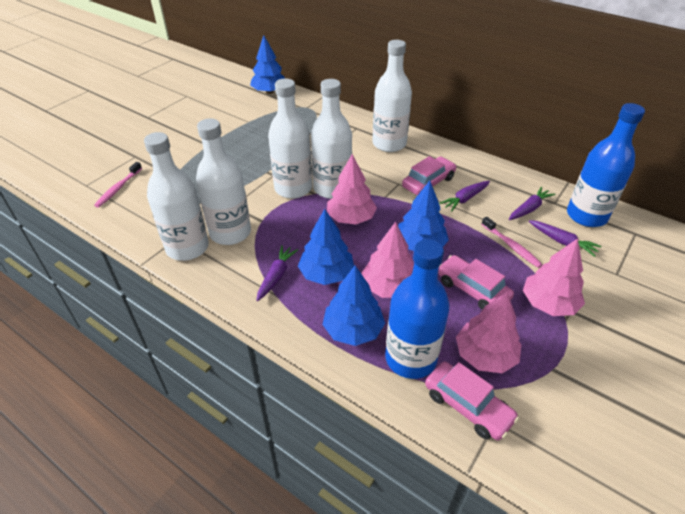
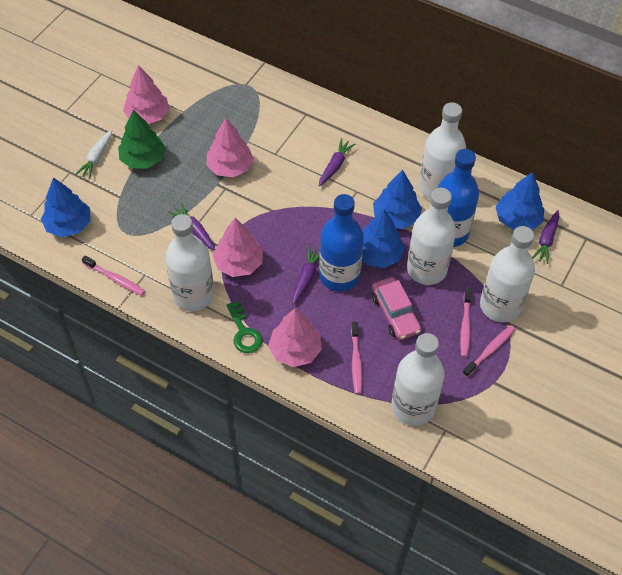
green key: 0 -> 1
green tree: 0 -> 1
pink car: 3 -> 1
pink toothbrush: 2 -> 4
white carrot: 0 -> 1

